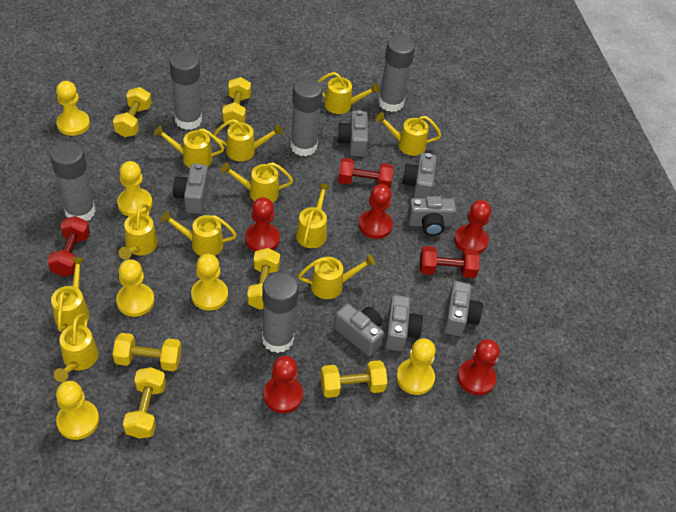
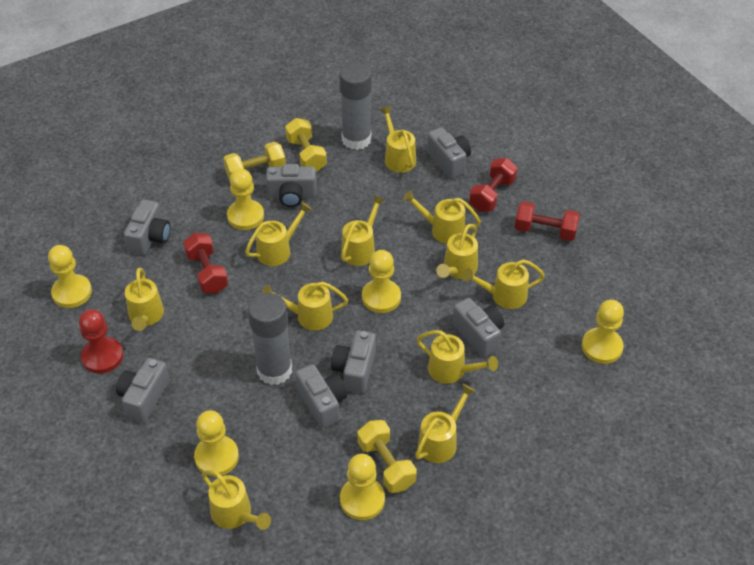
grey glue stick: 5 -> 2
red pawn: 5 -> 1
yellow dumbbell: 6 -> 3

